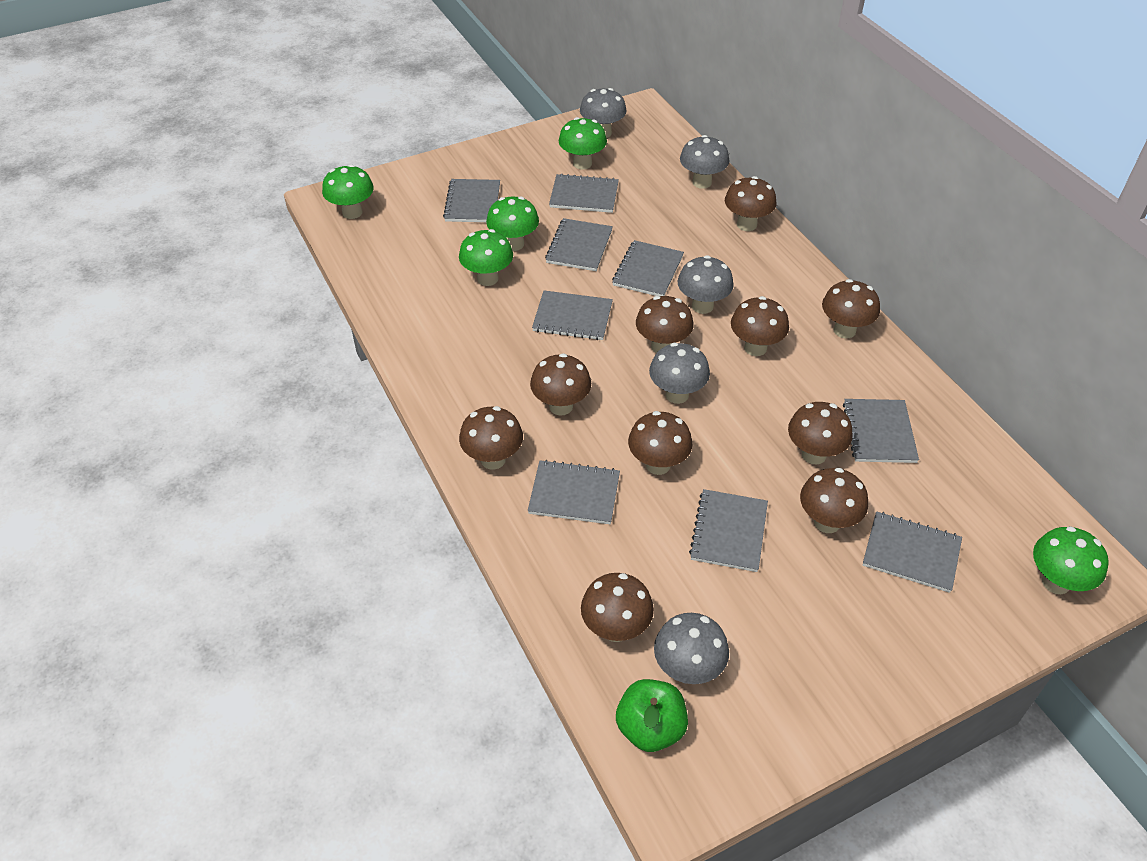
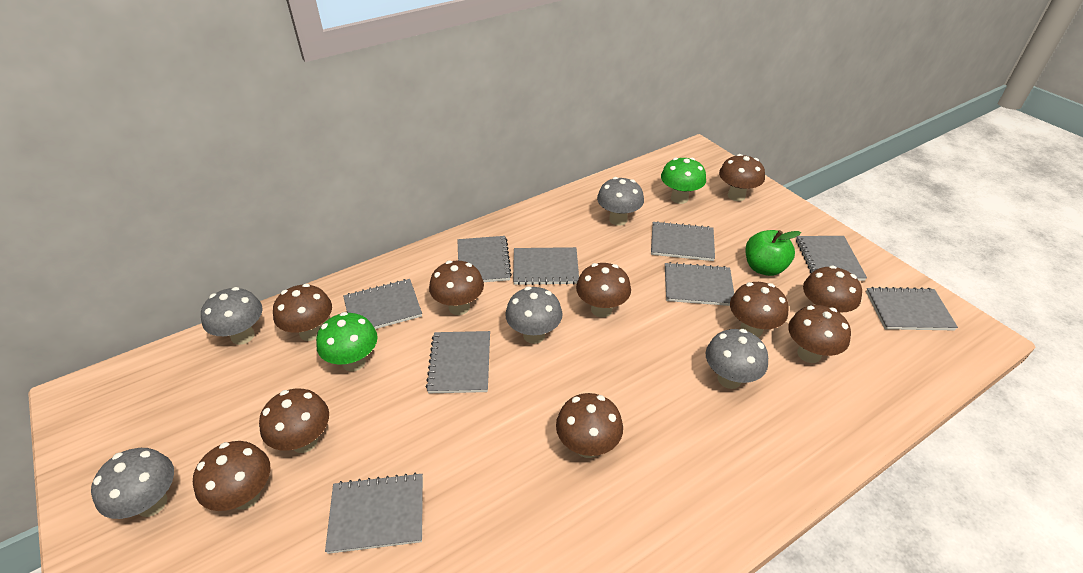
green mushroom: 5 -> 2

